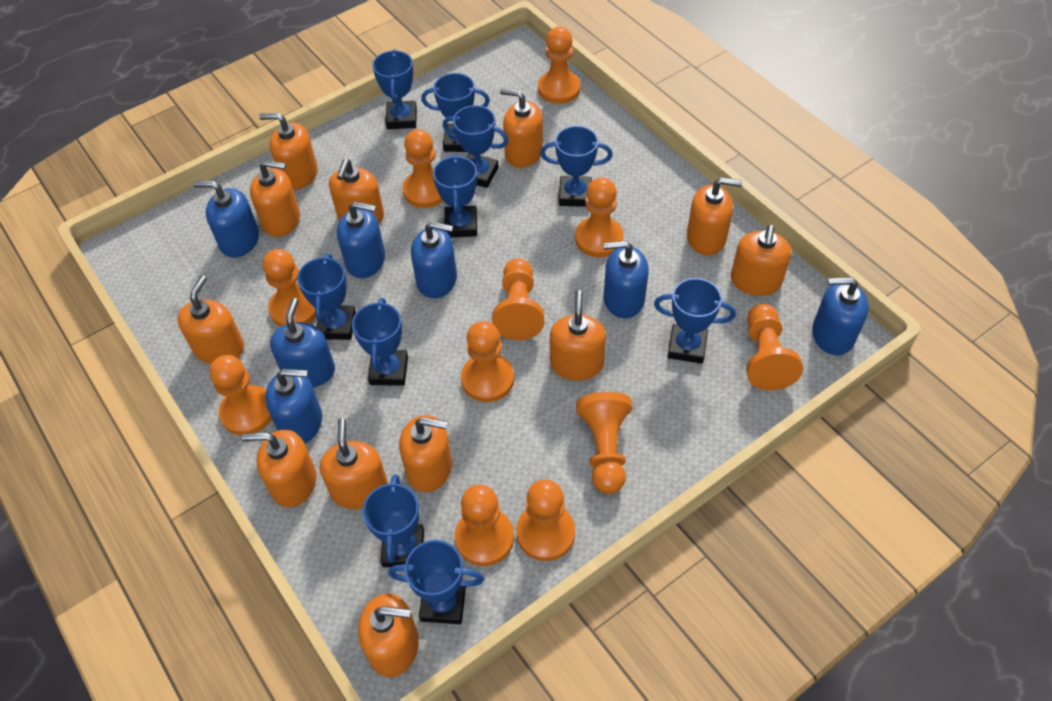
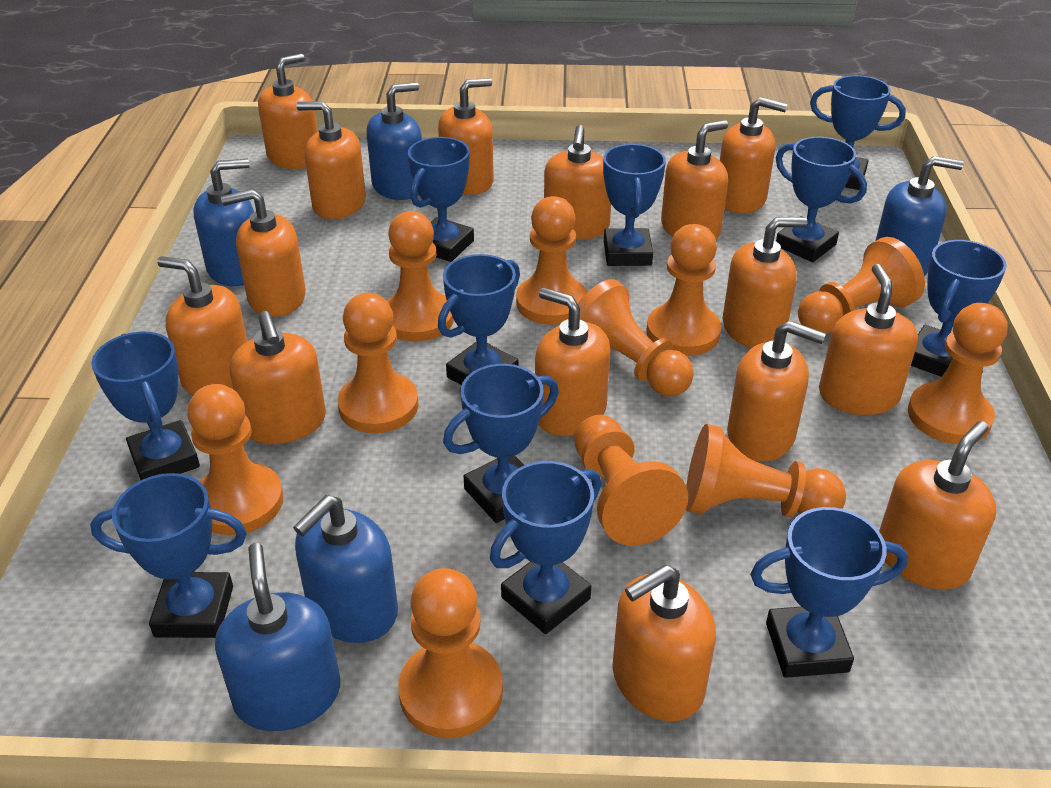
blue soap dispenser: 7 -> 5
blue trophy: 10 -> 11
orange soap dispenser: 12 -> 15

